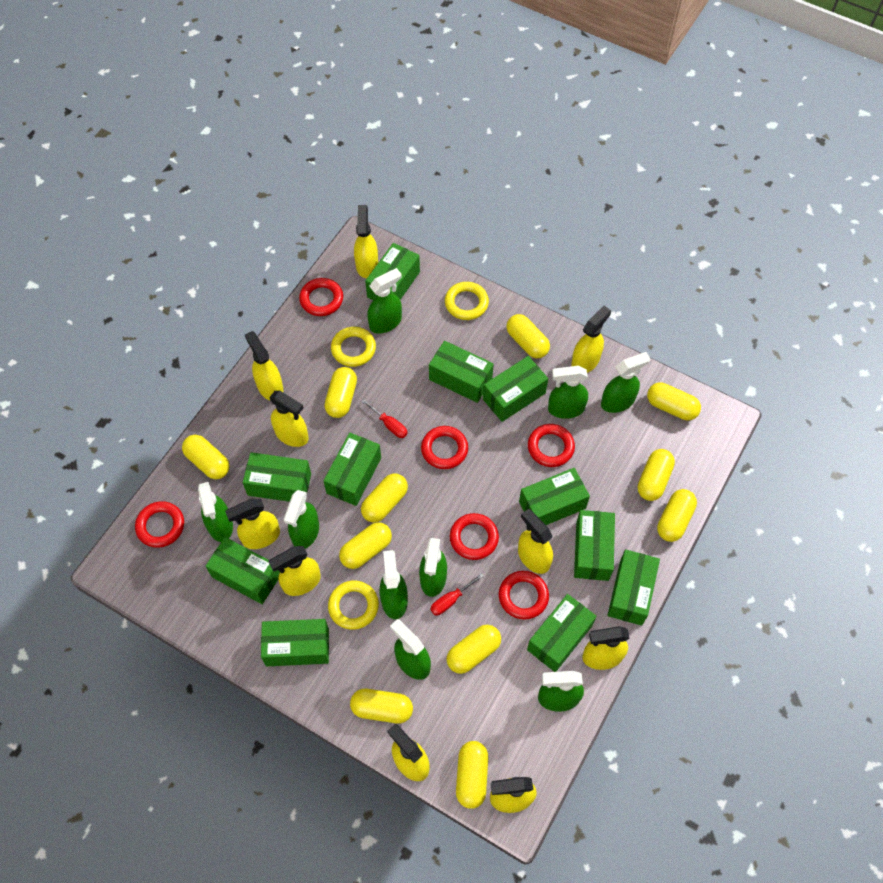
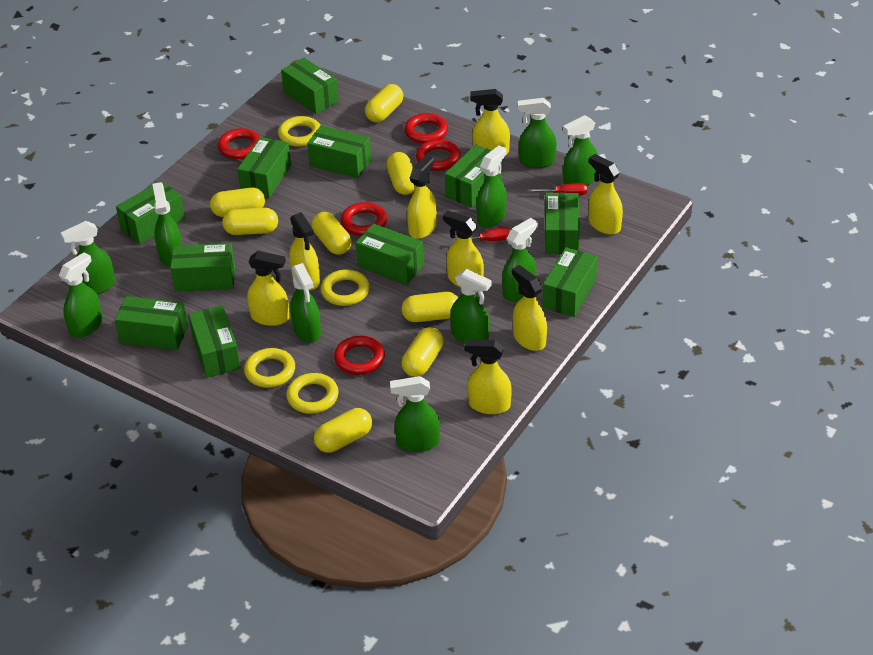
green spray bottle: 9 -> 10
red ring: 6 -> 5
yellow capsule: 11 -> 8
yellow ring: 3 -> 4
yellow spray bottle: 10 -> 8

